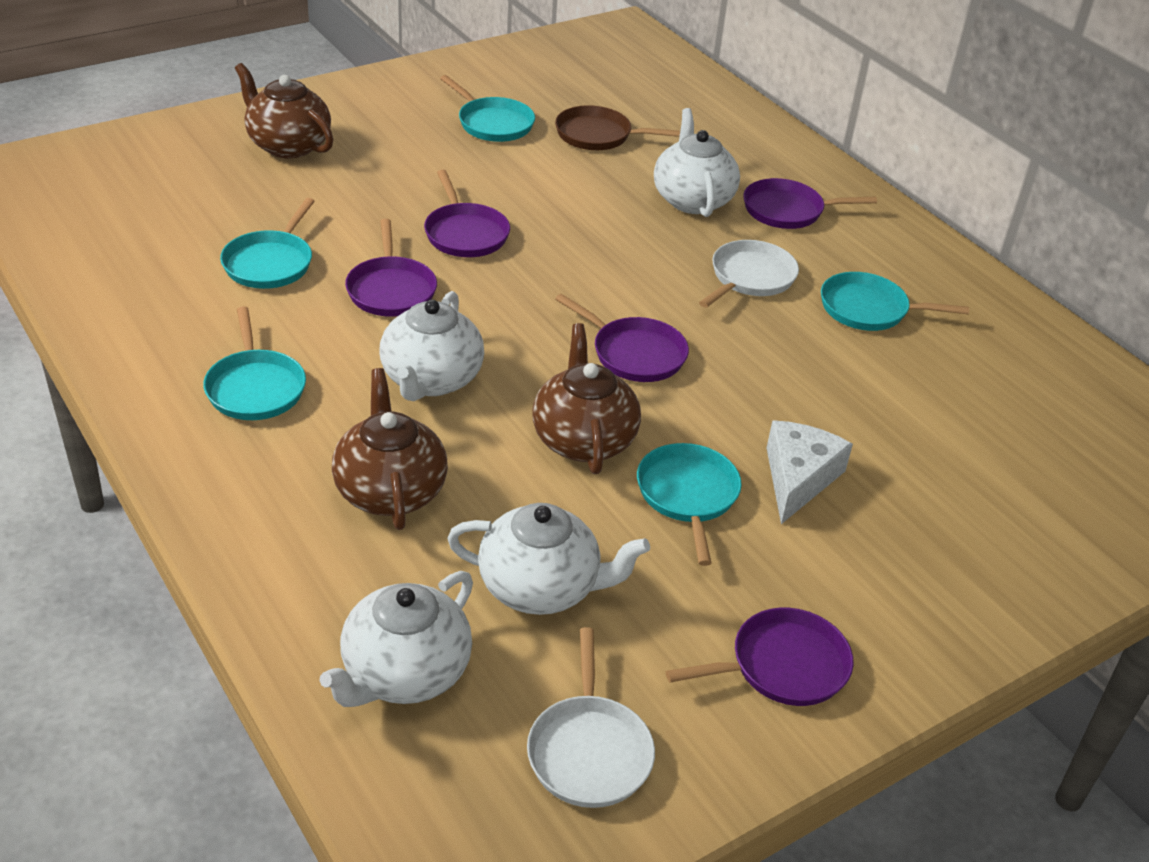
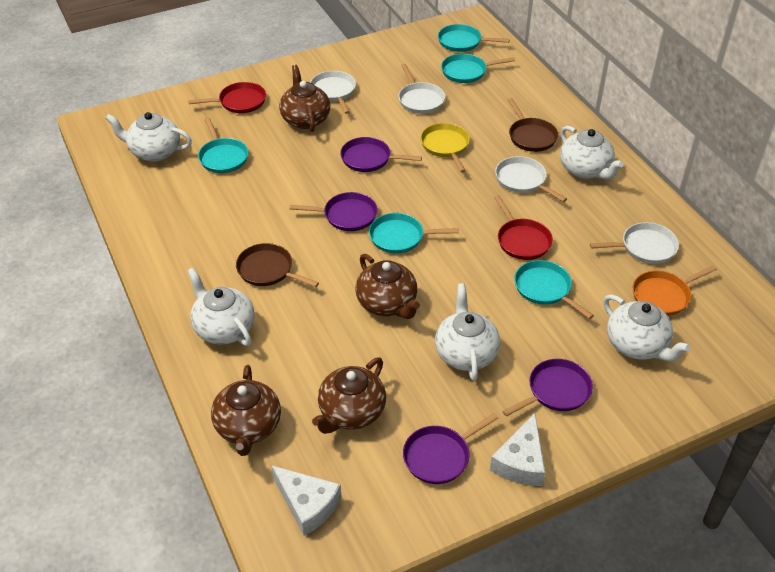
brown pan: 1 -> 2
brown teapot: 3 -> 4
orange pan: 0 -> 1
purple pan: 5 -> 4
red pan: 0 -> 2
white cheese: 1 -> 2
white pan: 2 -> 4
white teapot: 4 -> 5
yellow pan: 0 -> 1

